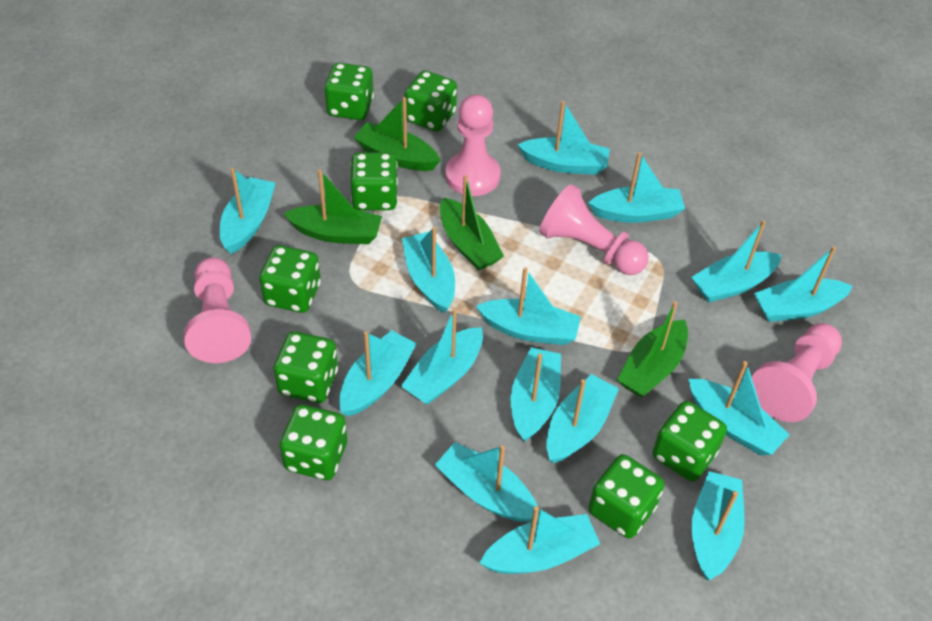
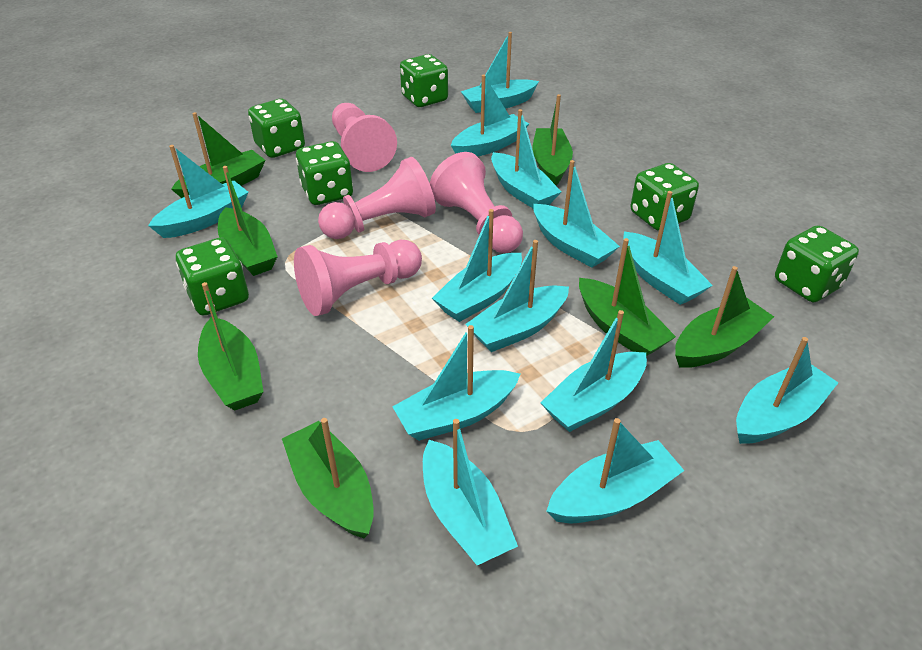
green boat: 4 -> 7
green dice: 8 -> 6
turquoise boat: 15 -> 13

